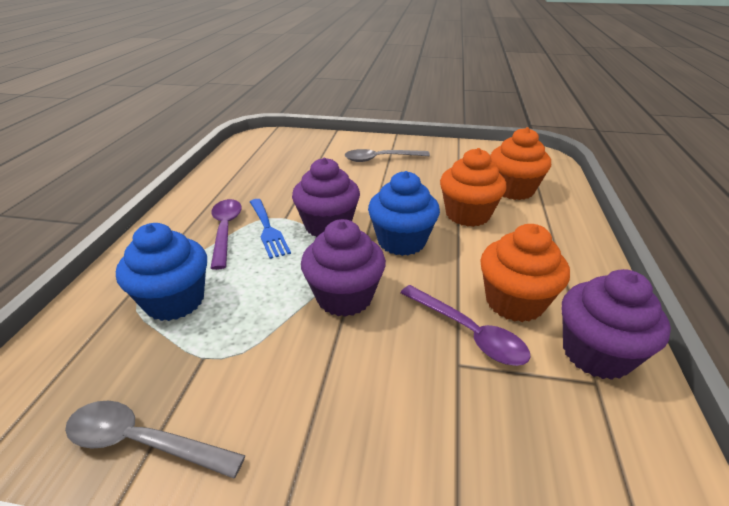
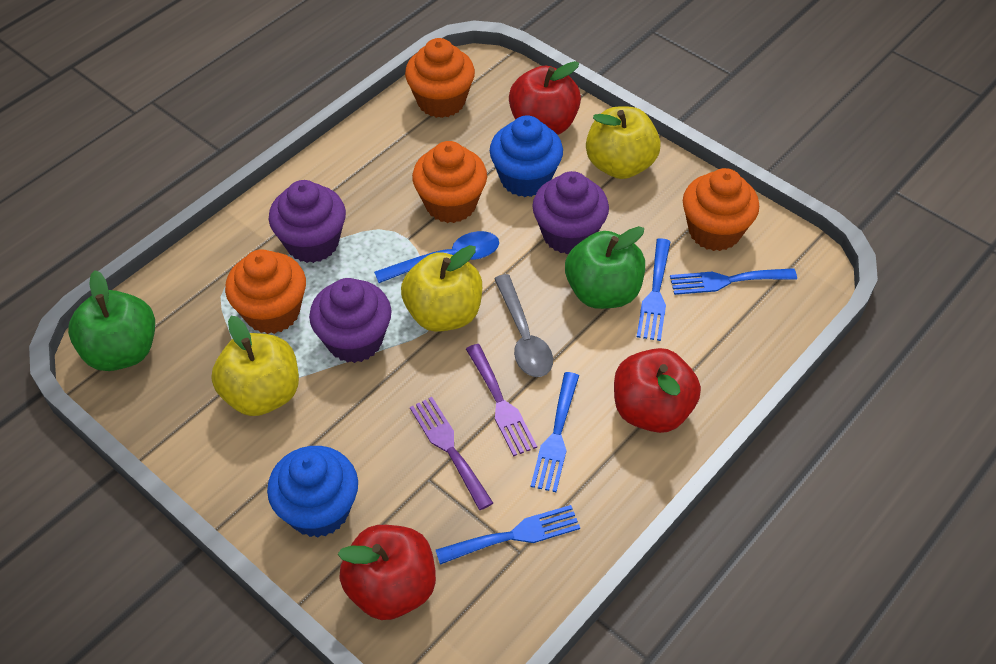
blue fork: 1 -> 4
blue spoon: 0 -> 1
green apple: 0 -> 2
grey spoon: 2 -> 1
orange cupcake: 3 -> 4
purple fork: 0 -> 2
purple spoon: 2 -> 0
red apple: 0 -> 3
yellow apple: 0 -> 3

